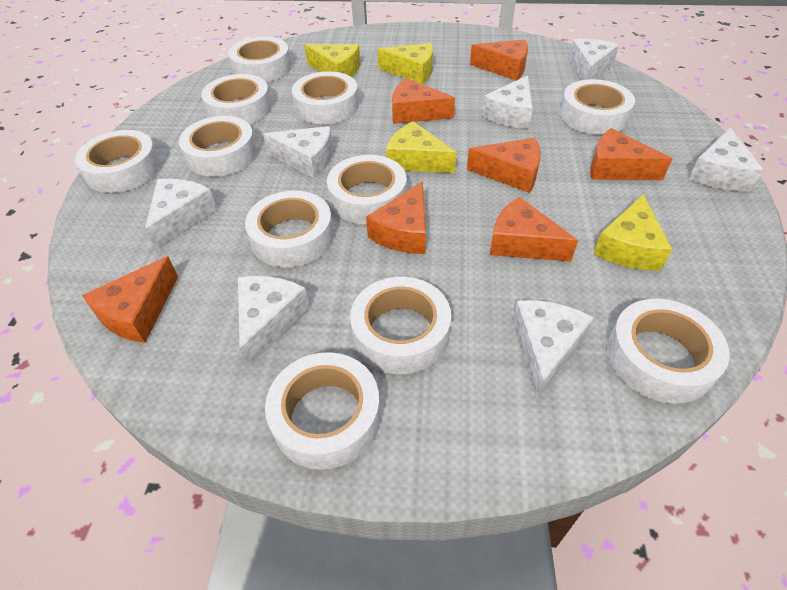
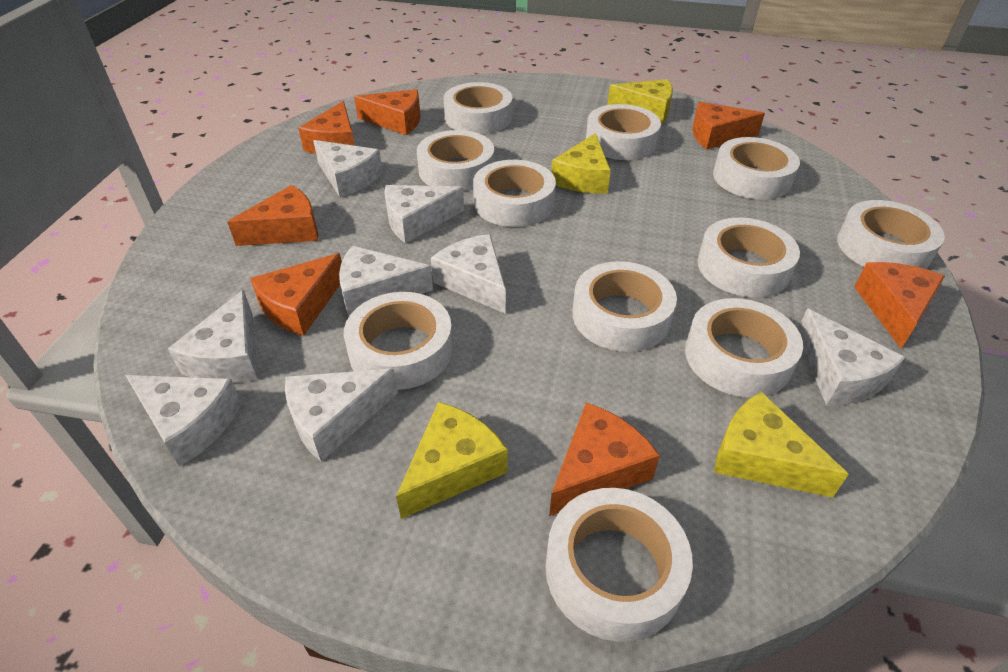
white cheese: 7 -> 8

